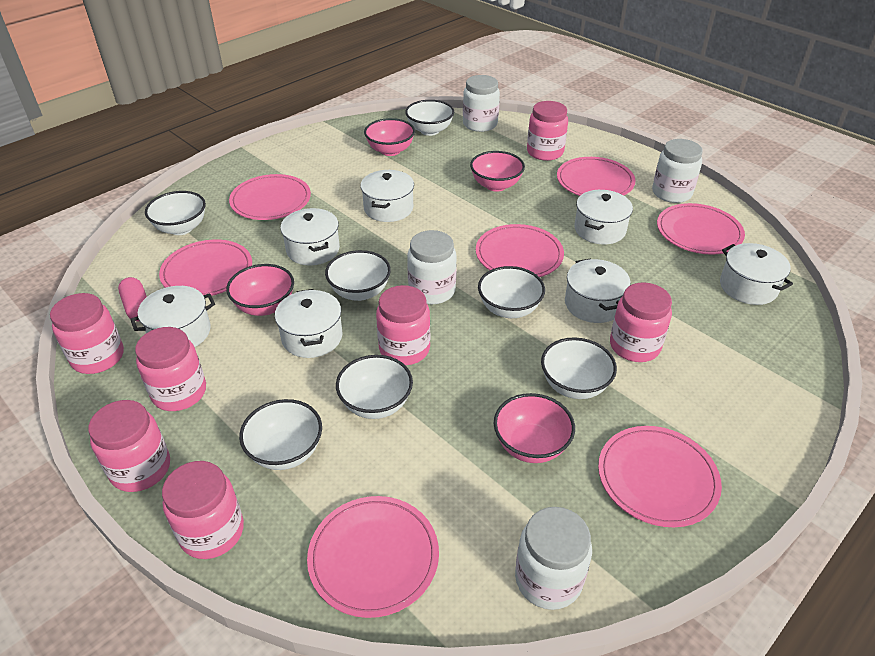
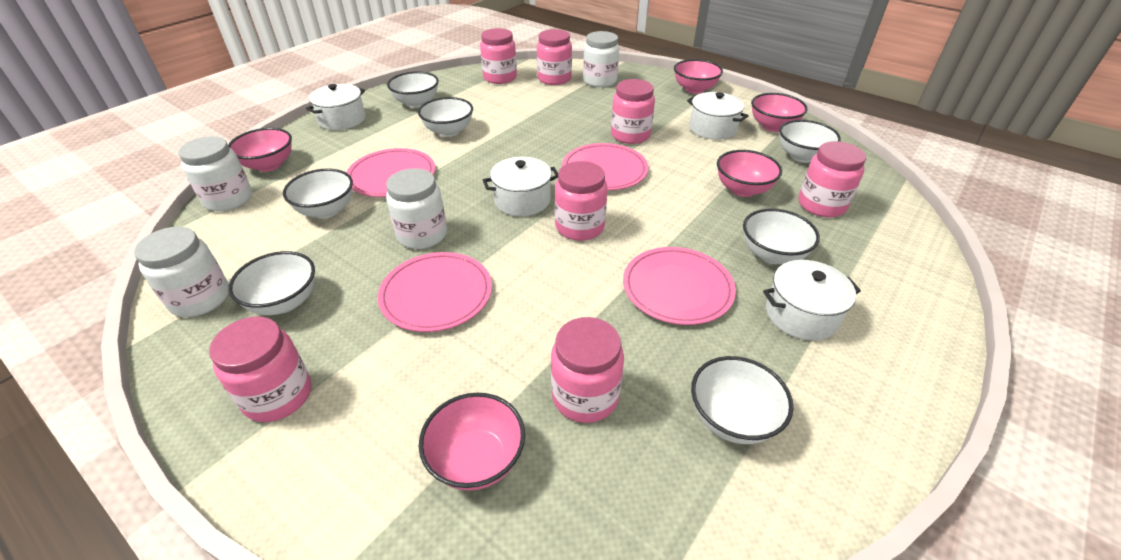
pink bowl: 4 -> 5
pink capsule: 1 -> 0
pink plate: 7 -> 4
white pot: 7 -> 4

